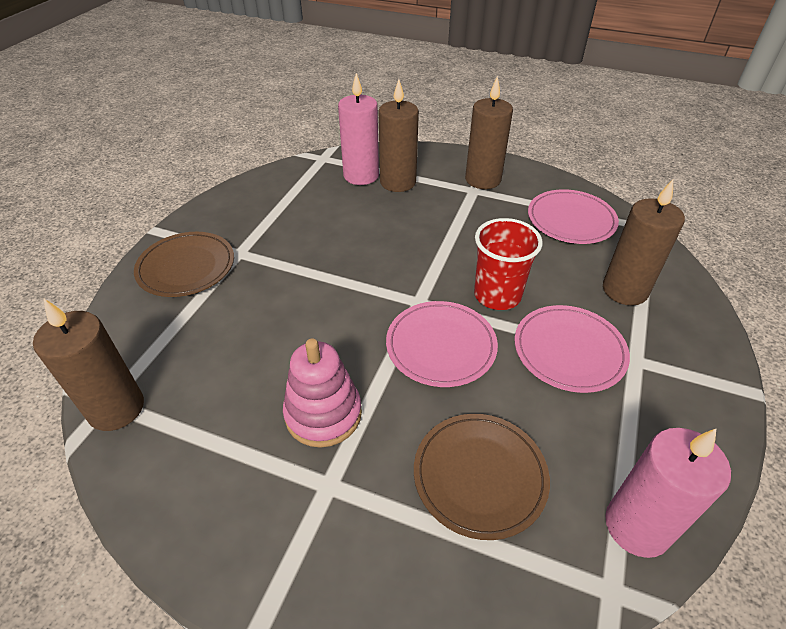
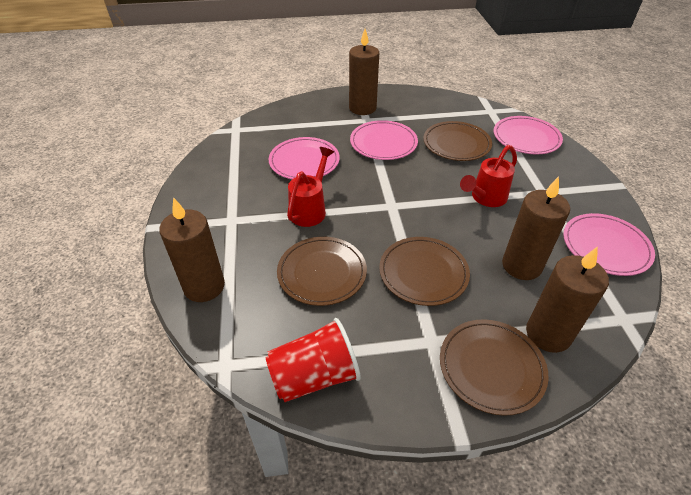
brown plate: 2 -> 4
pink candle: 2 -> 0
pink plate: 3 -> 4
pink stacking toy: 1 -> 0
red watering can: 0 -> 2

